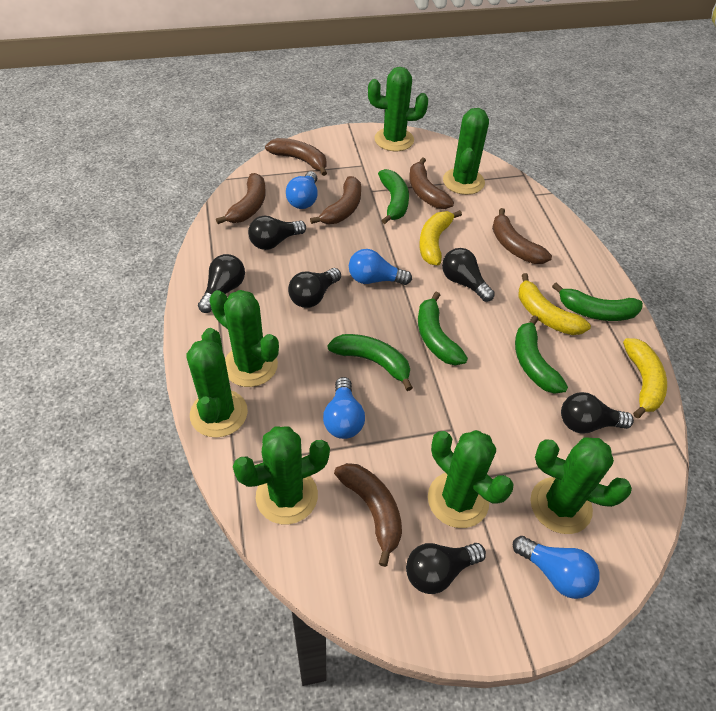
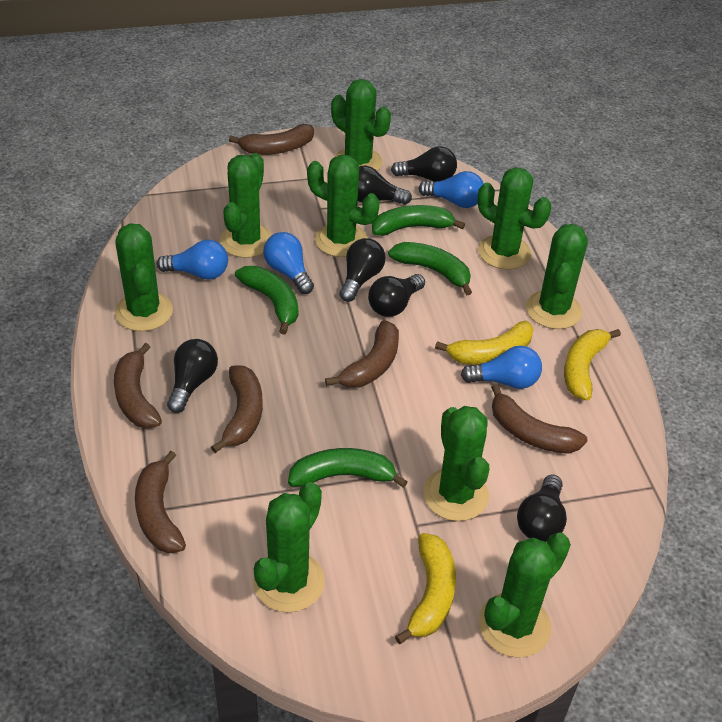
green banana: 5 -> 4
green cactus: 7 -> 9

